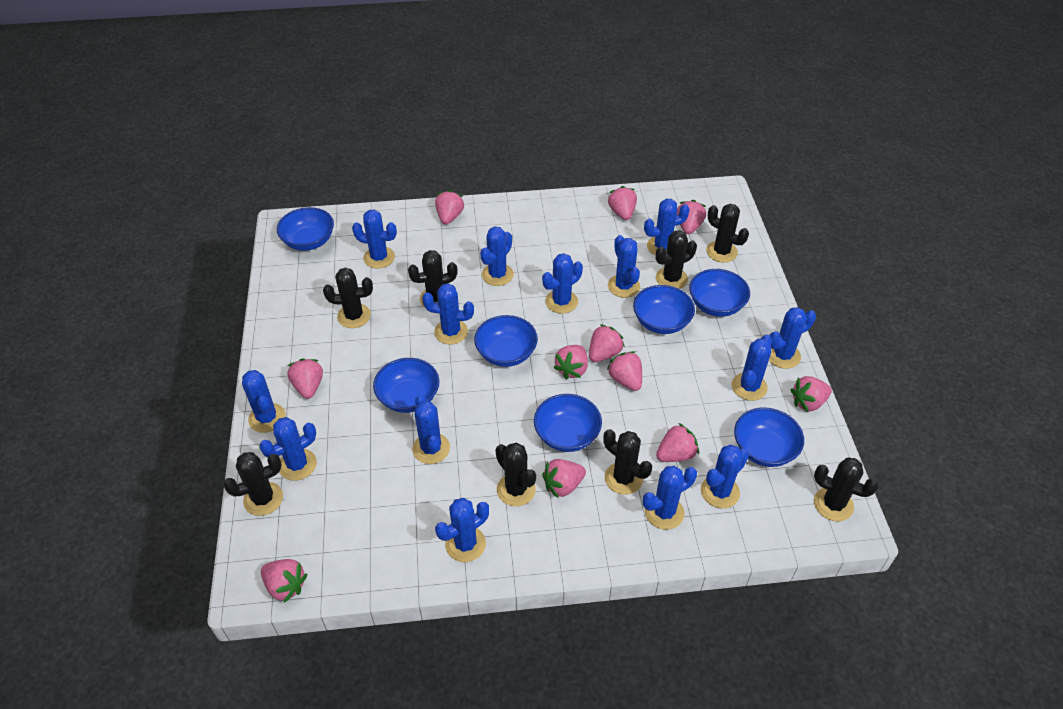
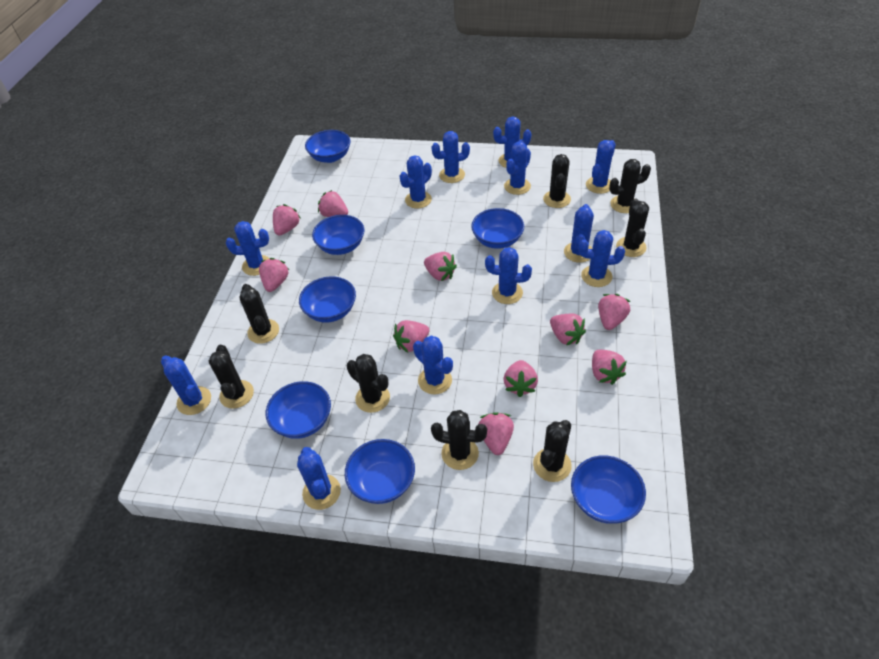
blue cactus: 14 -> 12
pink strawberry: 11 -> 10

